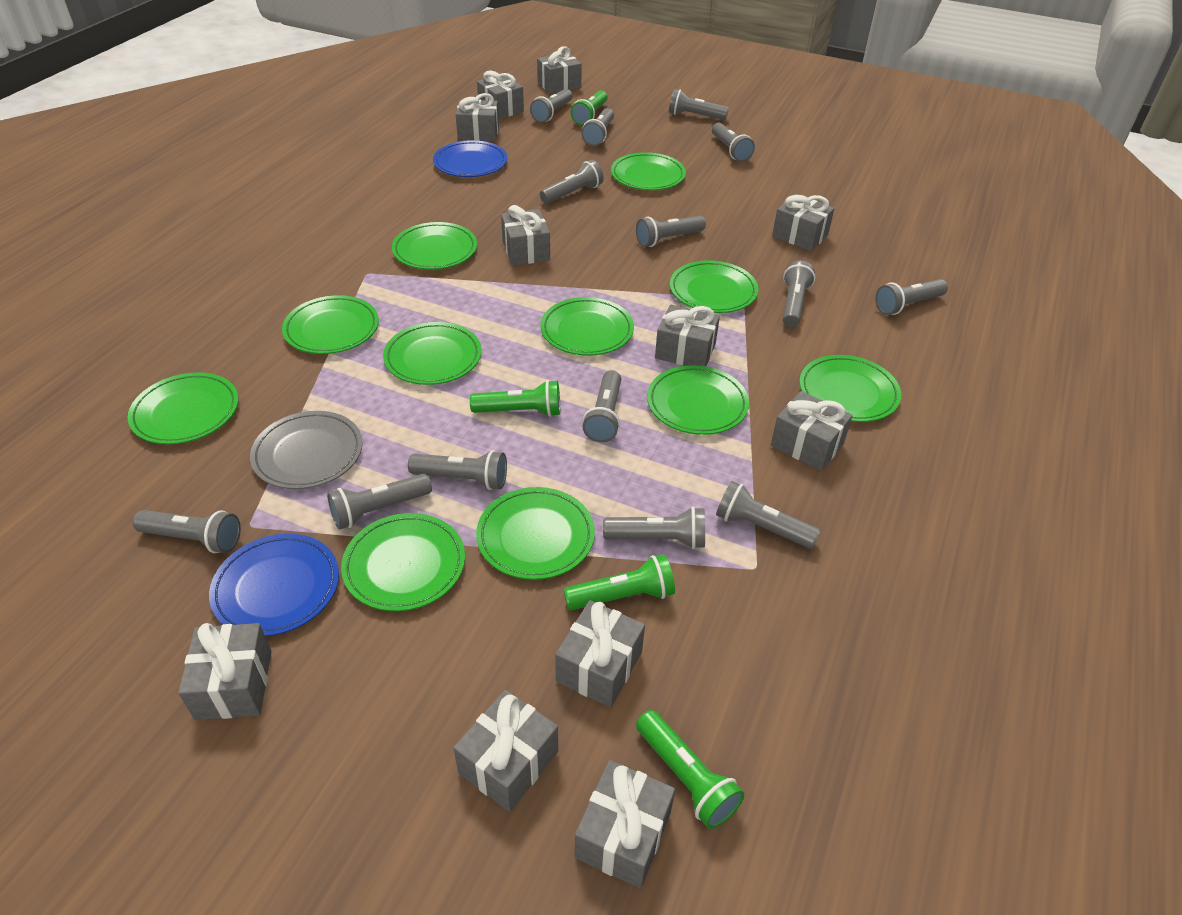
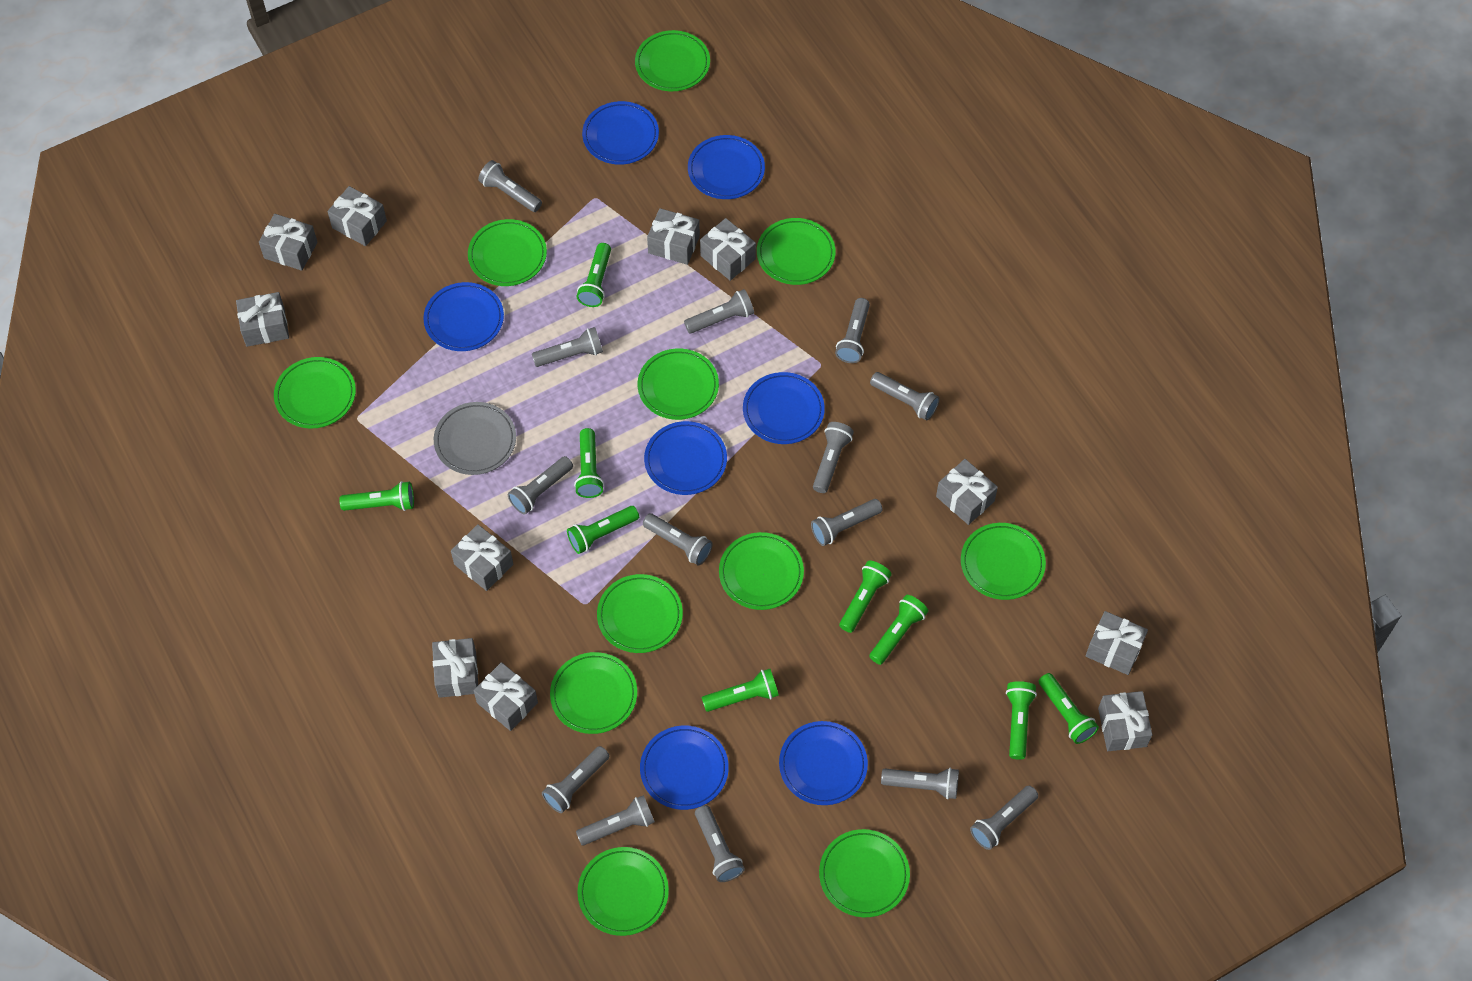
blue plate: 2 -> 7
green flashlight: 4 -> 9

